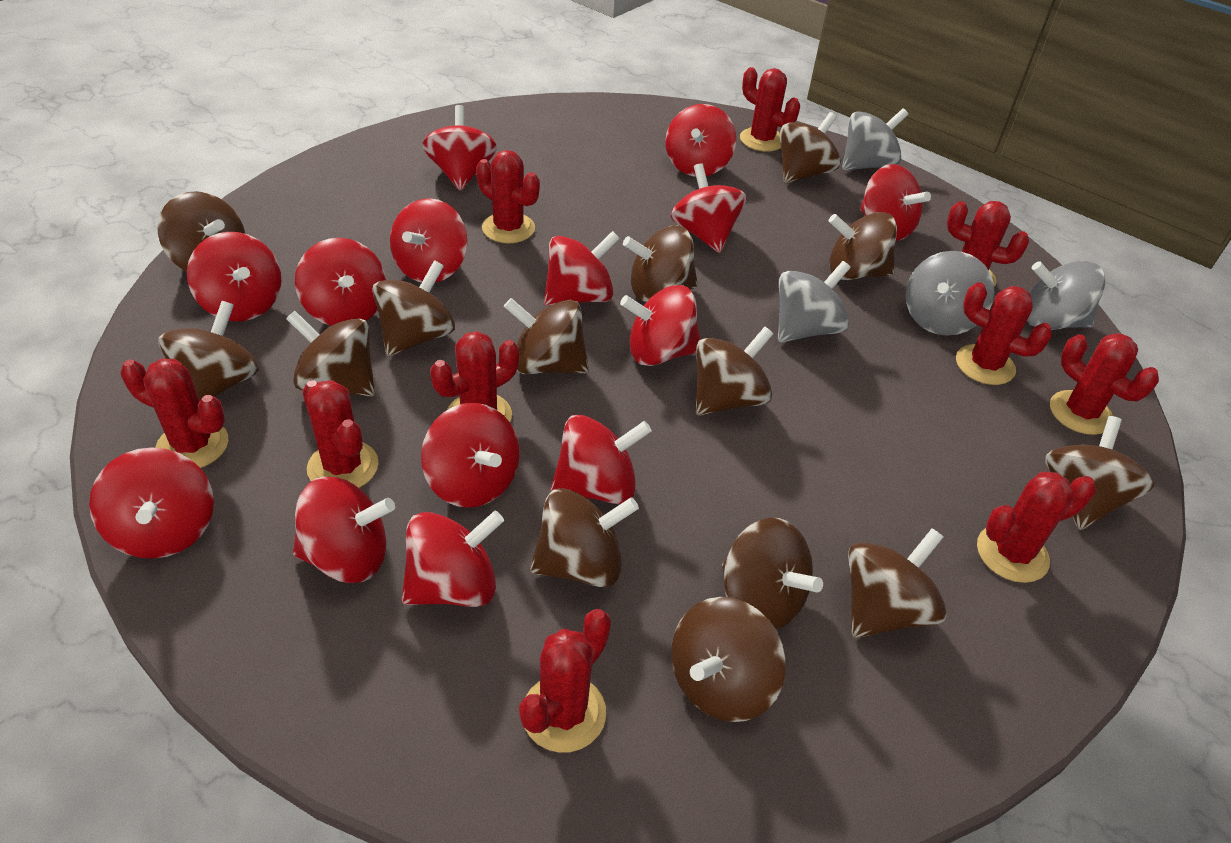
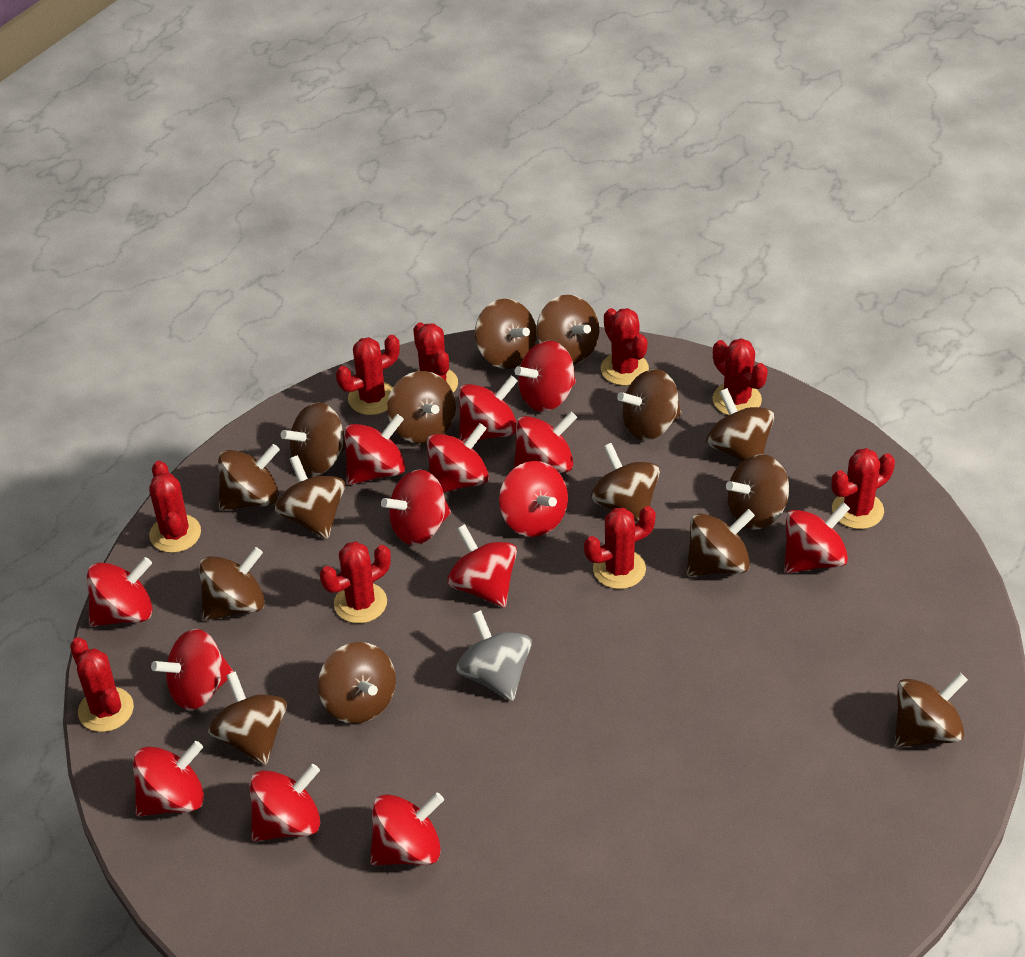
brown spinning top: 14 -> 15
grey spinning top: 4 -> 1
red cactus: 10 -> 9

